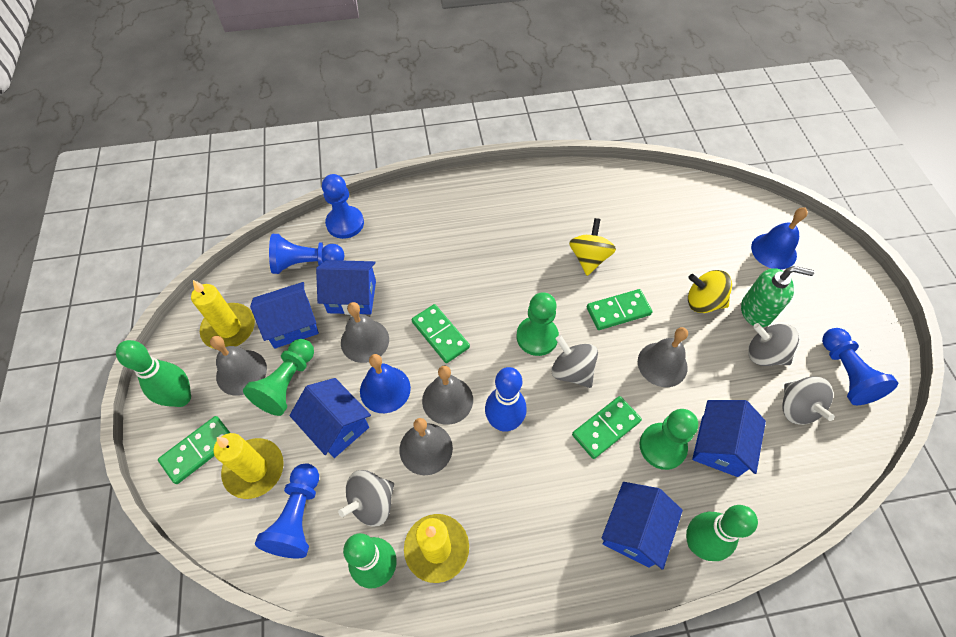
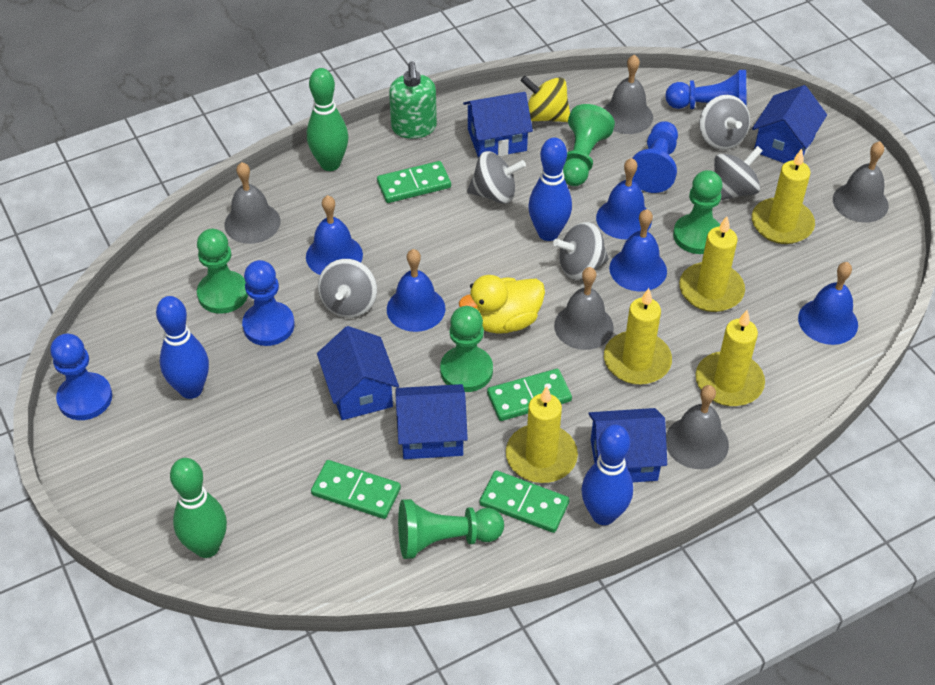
blue bell: 2 -> 5
blue bowling pin: 1 -> 3
green bowling pin: 3 -> 2
green pawn: 3 -> 5
grey spinning top: 4 -> 5
yellow candle: 3 -> 5
yellow duck: 0 -> 1
yellow spinning top: 2 -> 1

